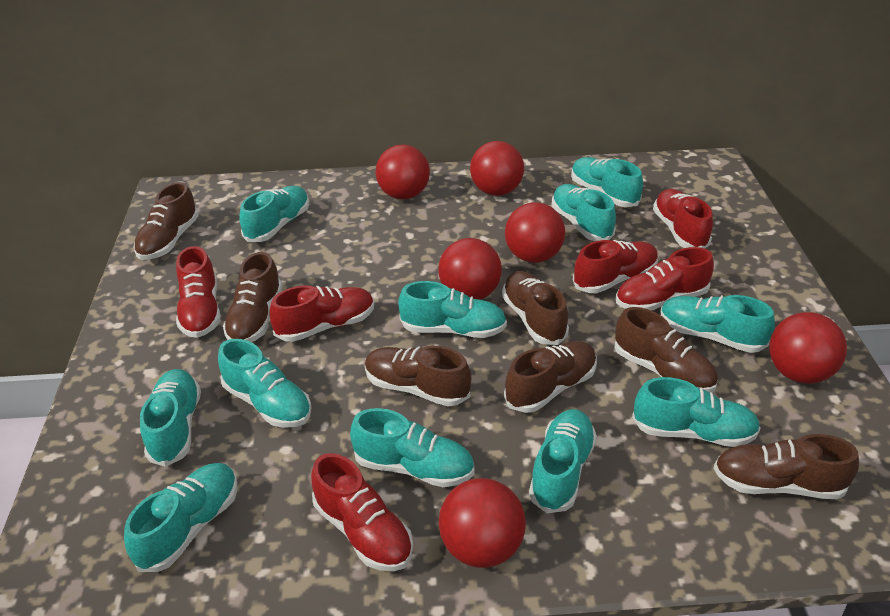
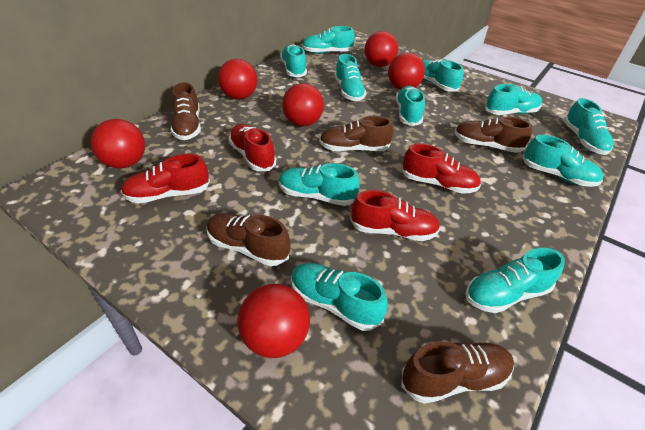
brown shoe: 7 -> 5
red shoe: 6 -> 4

